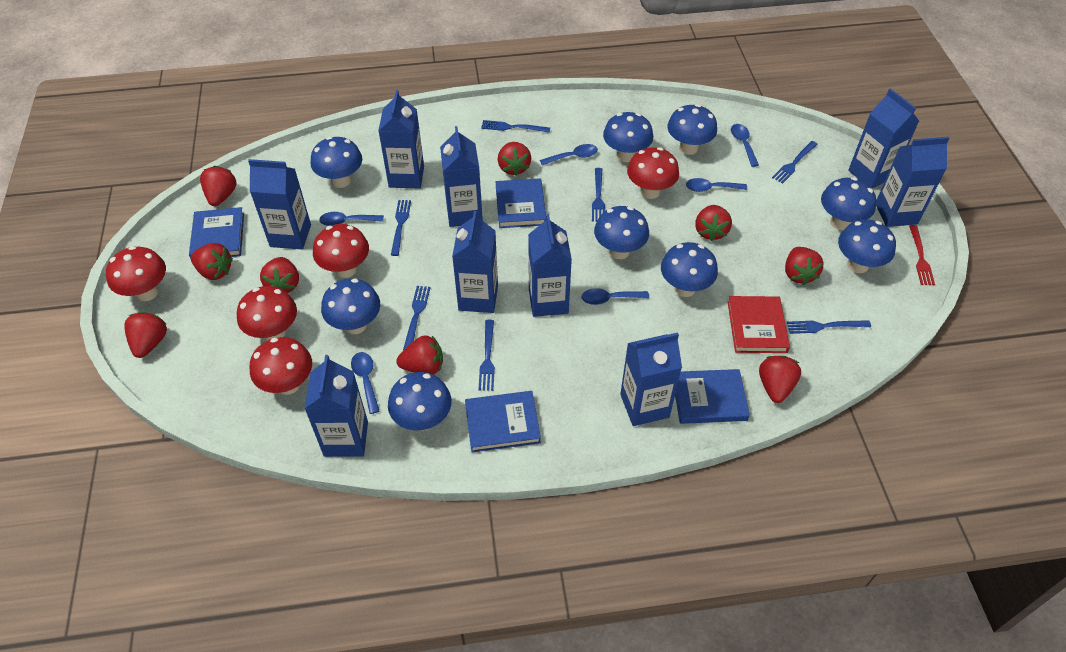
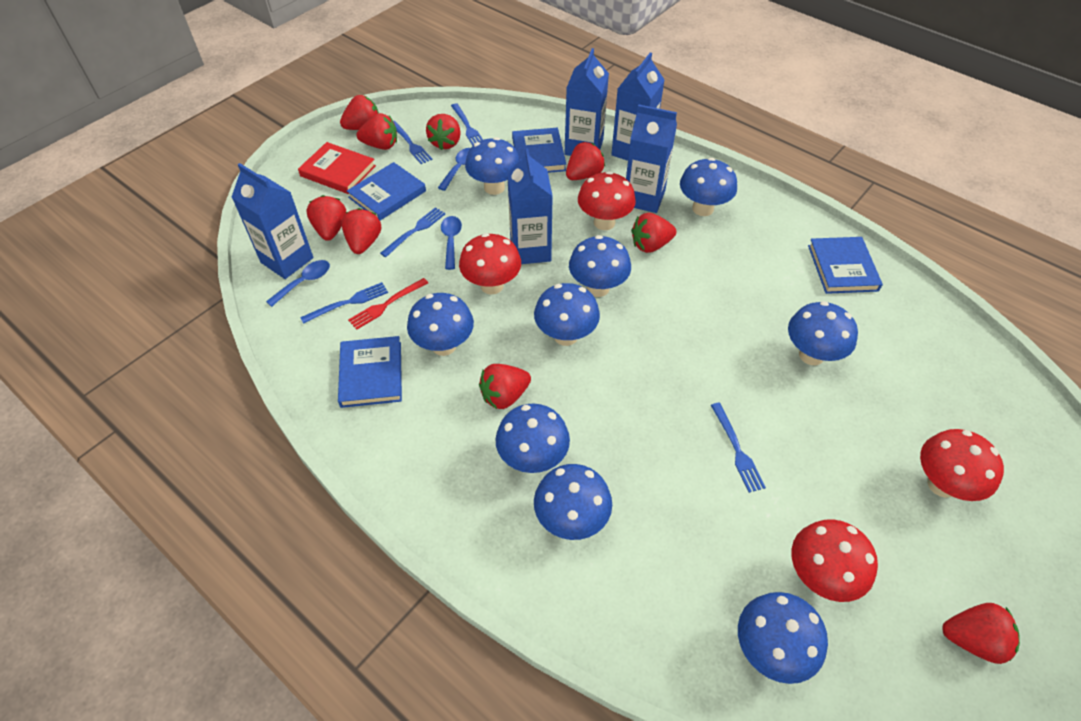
blue carton: 9 -> 5
blue fork: 7 -> 5
blue spoon: 6 -> 3
red mushroom: 5 -> 4

